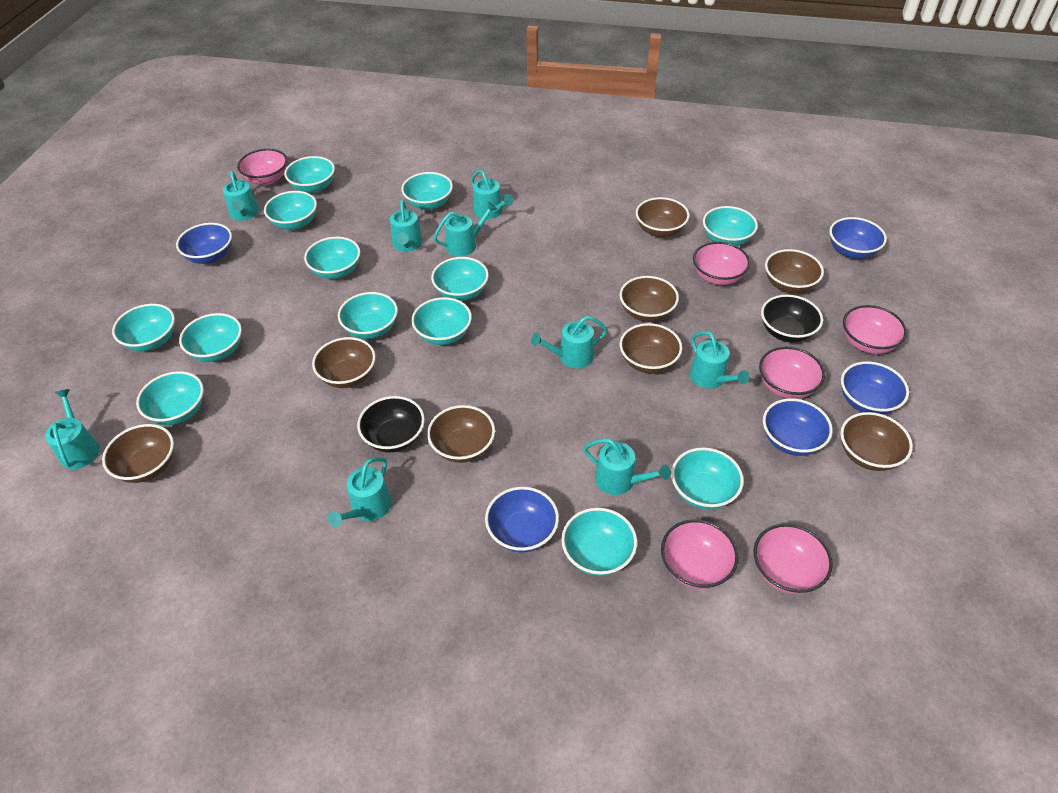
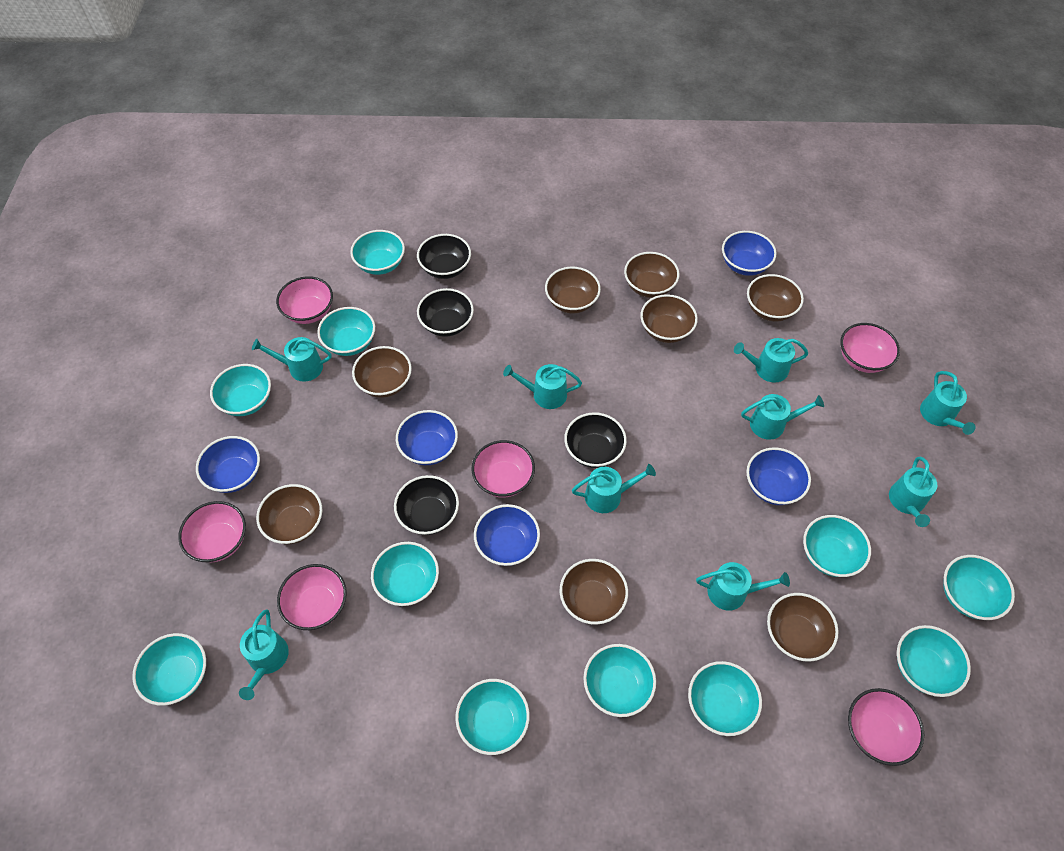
black bowl: 2 -> 4
turquoise bowl: 13 -> 11

